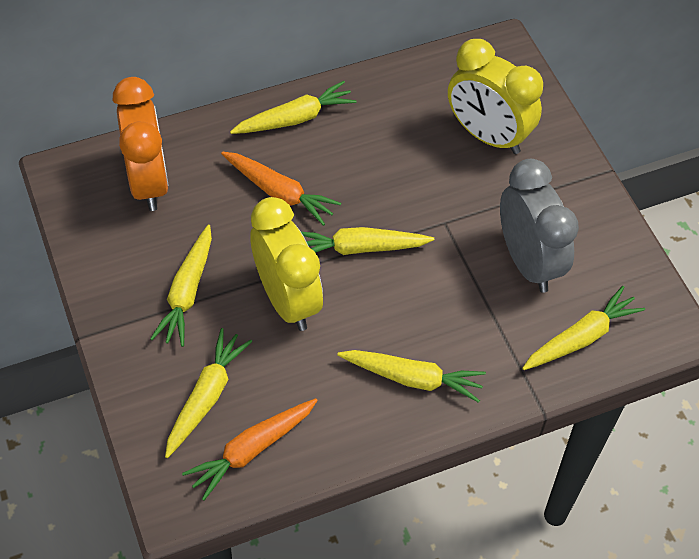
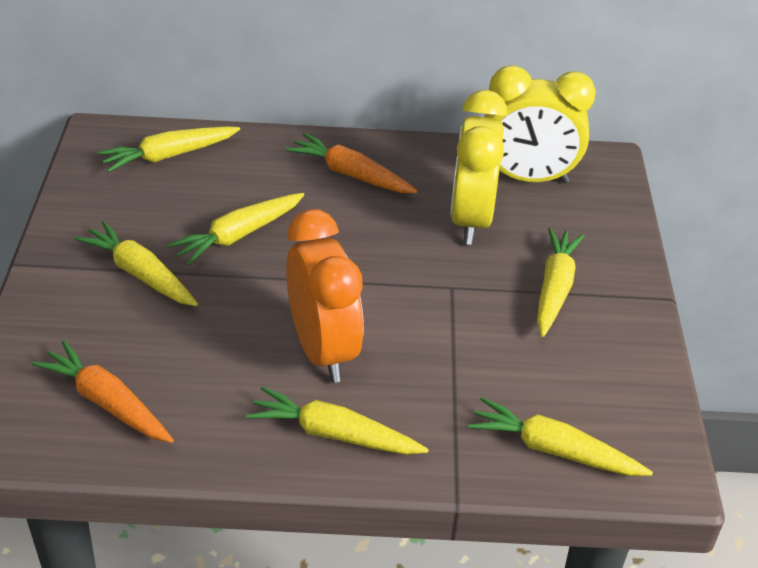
grey clock: 1 -> 0

